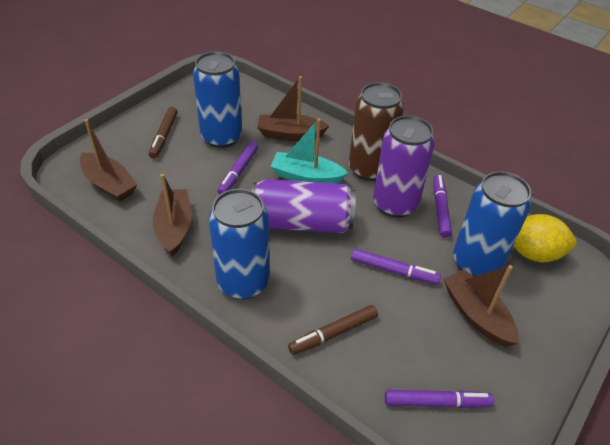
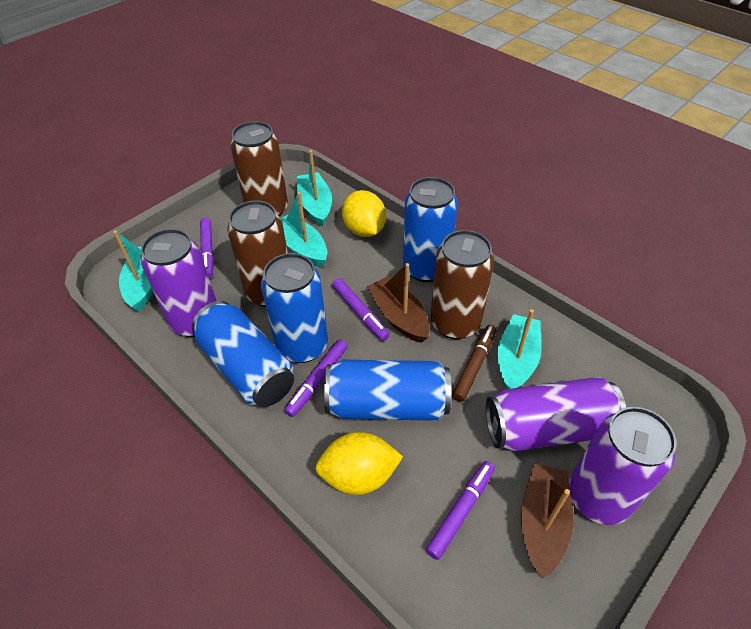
blue can: 3 -> 4
brown boat: 4 -> 2
brown can: 1 -> 3
brown marker: 2 -> 1
purple can: 2 -> 3
turquoise boat: 1 -> 4
yellow lemon: 1 -> 2

